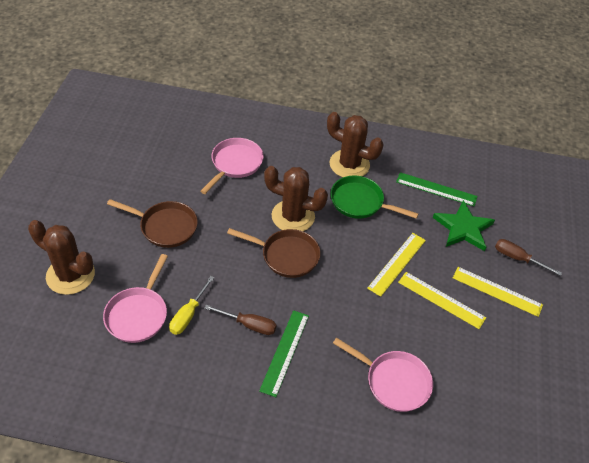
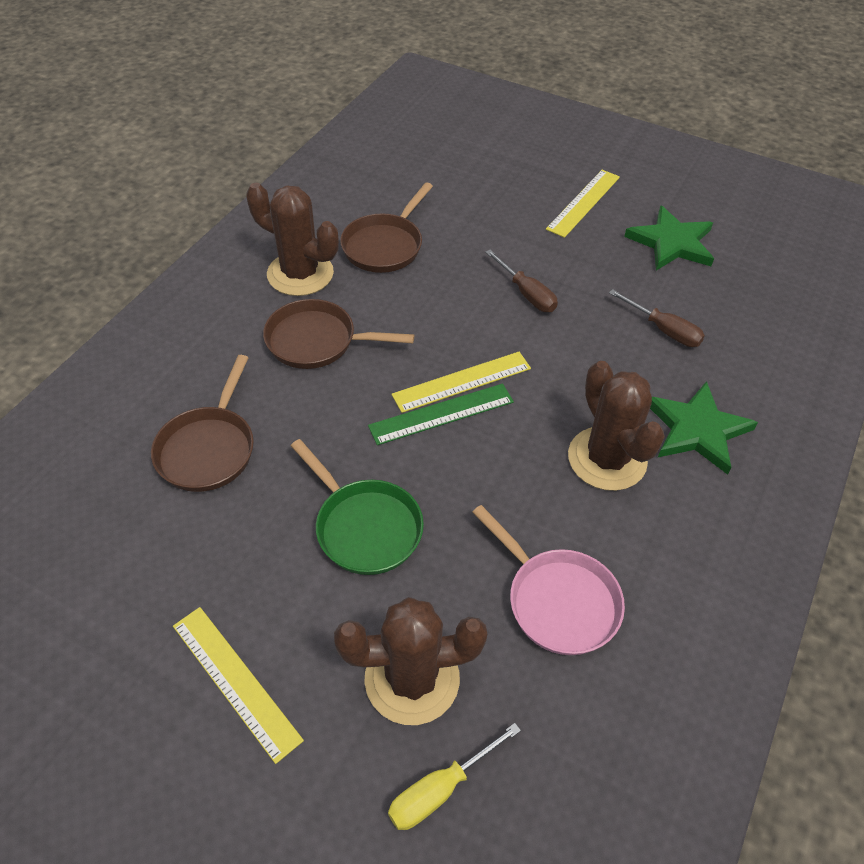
brown pan: 2 -> 3
green ruler: 2 -> 1
green star: 1 -> 2
pink pan: 3 -> 1

